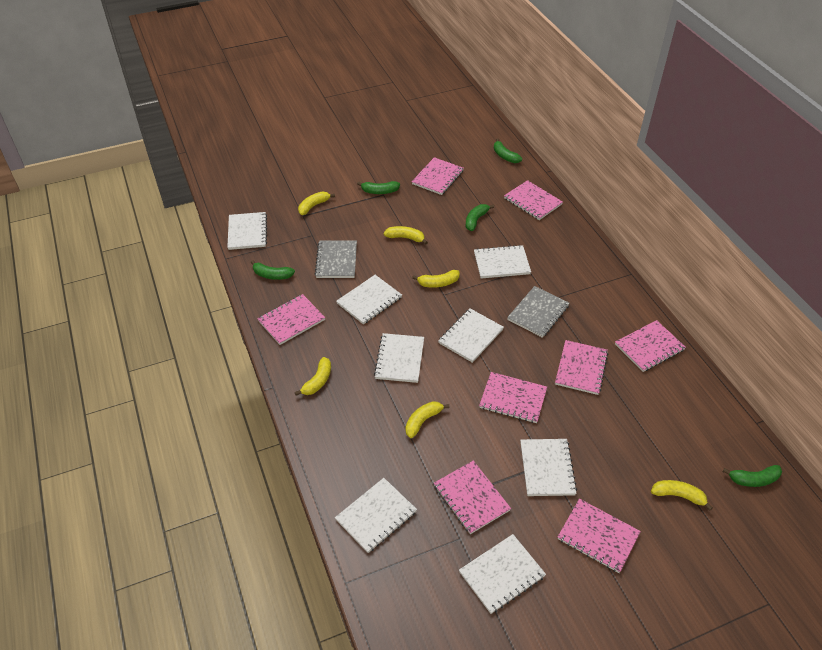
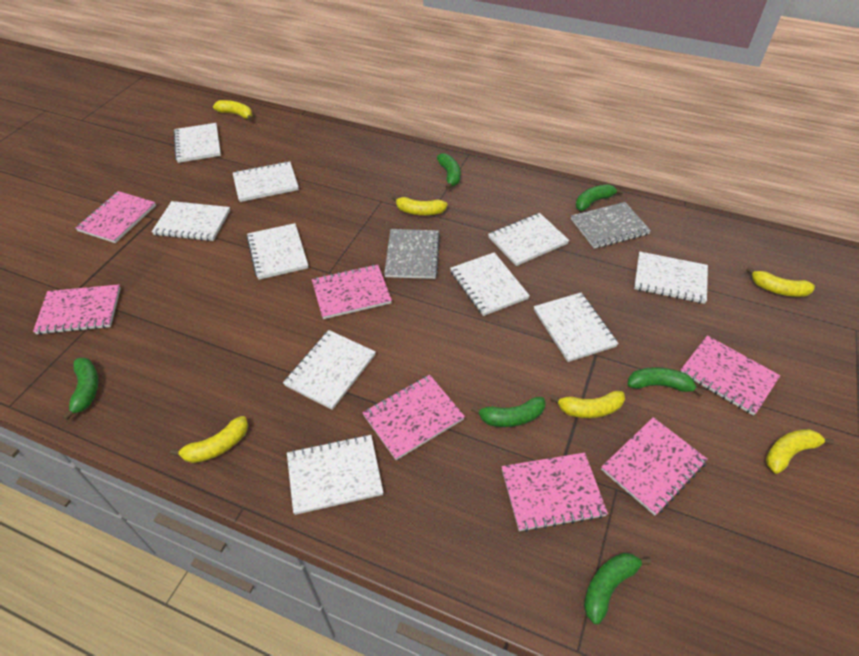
green banana: 5 -> 6
pink notebook: 8 -> 7
white notebook: 8 -> 10

